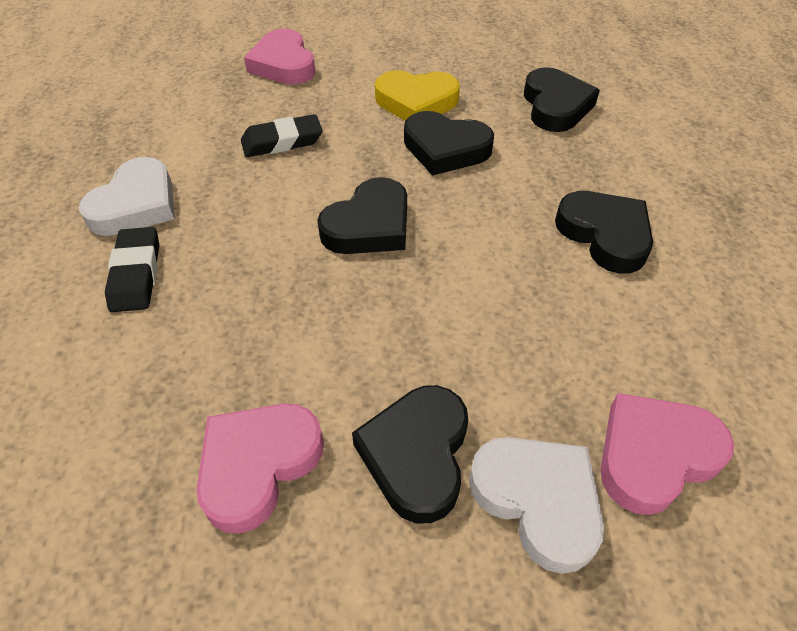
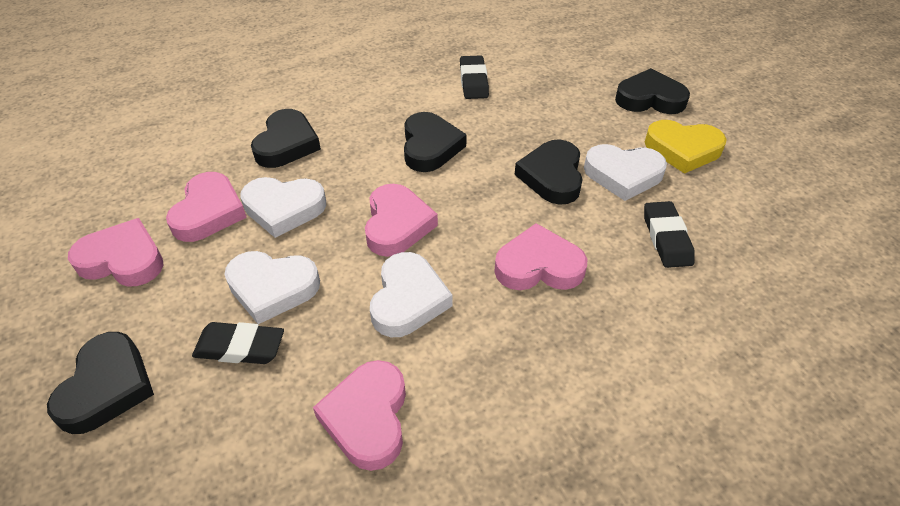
black eraser: 2 -> 3
pink heart: 3 -> 5
white heart: 2 -> 4

